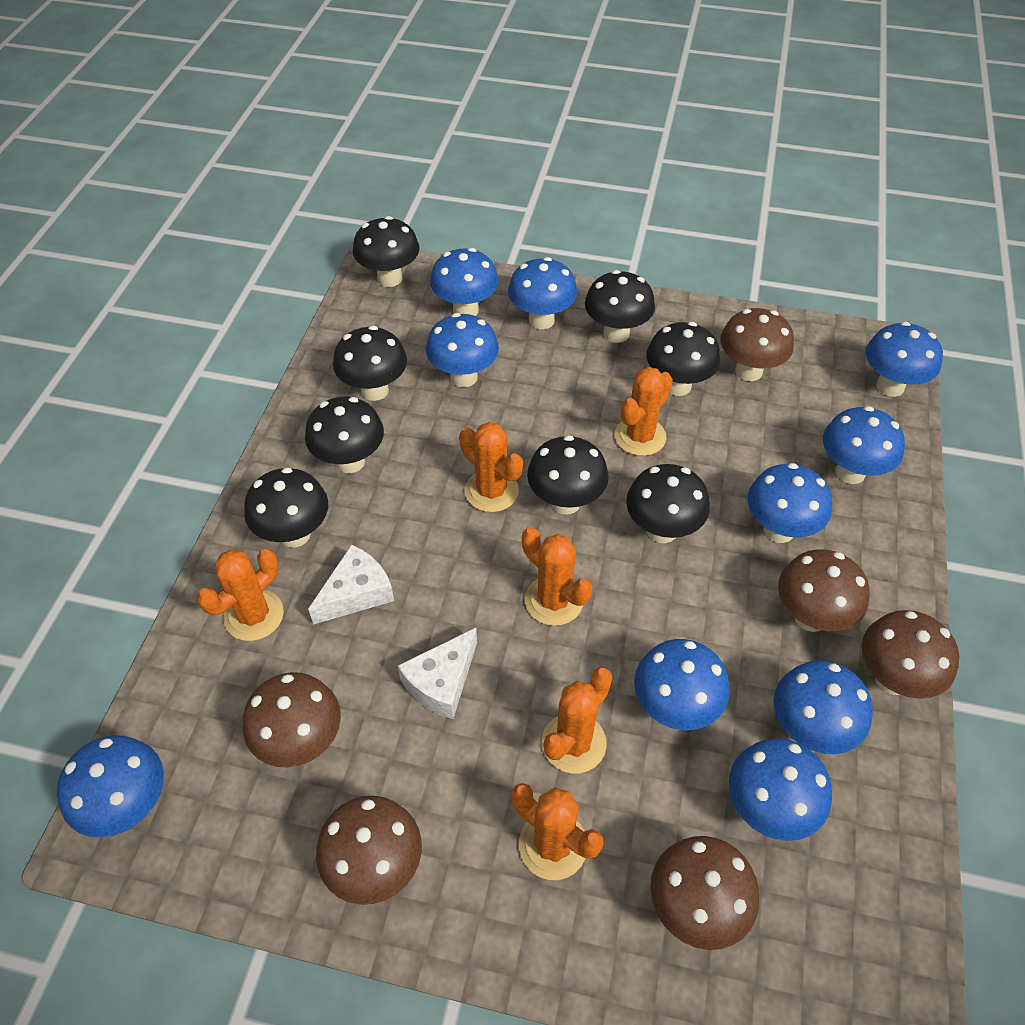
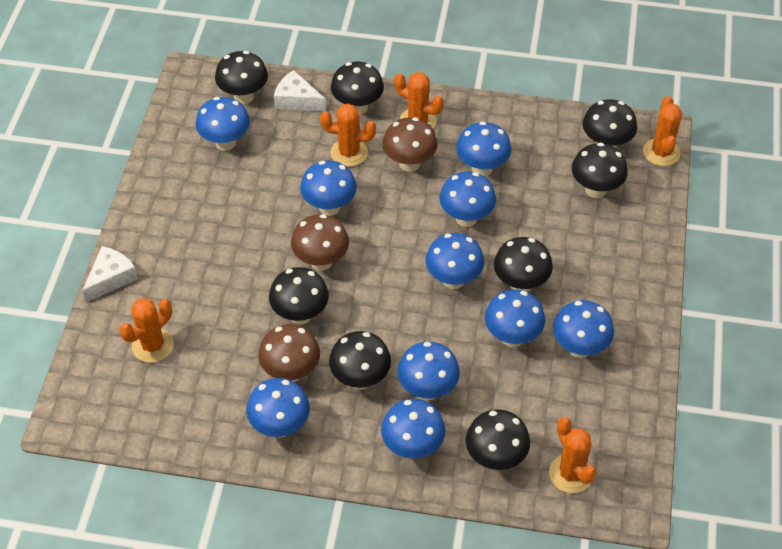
brown mushroom: 6 -> 3
orange cactus: 6 -> 5

